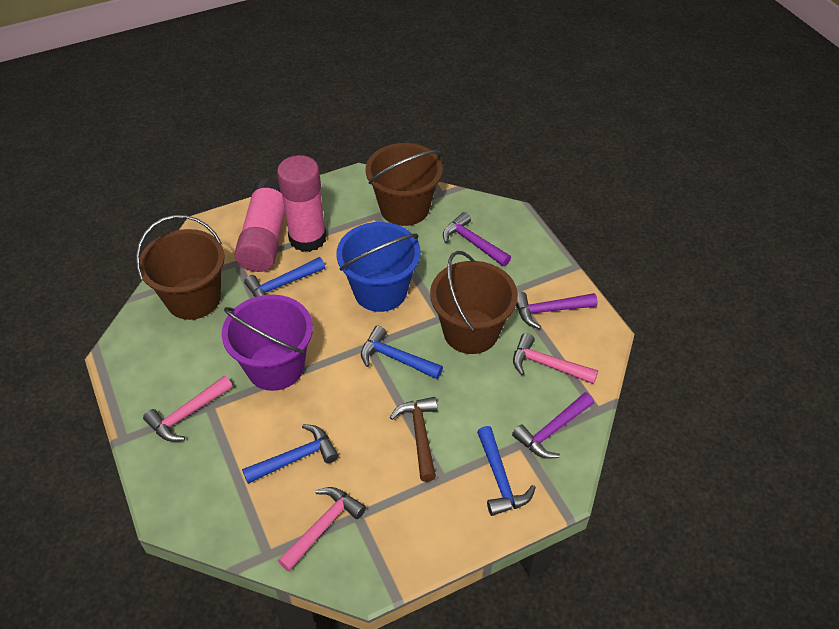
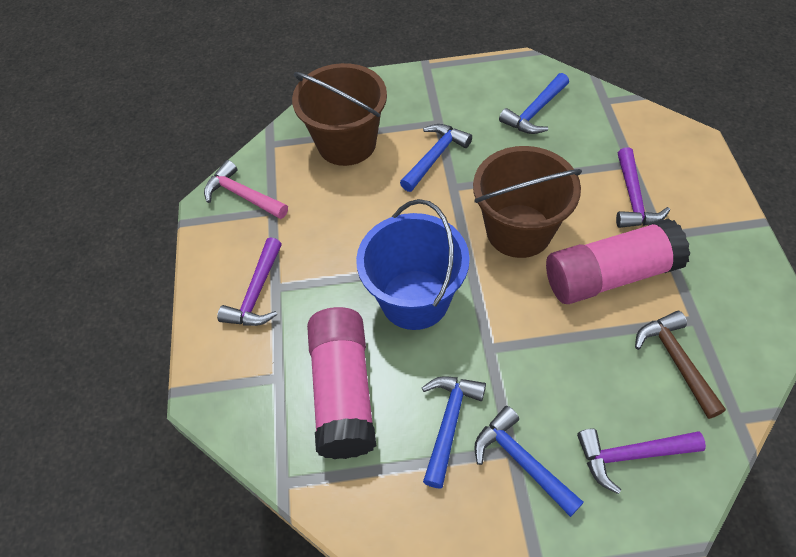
brown bucket: 3 -> 2
pink hammer: 3 -> 1
purple bucket: 1 -> 0

